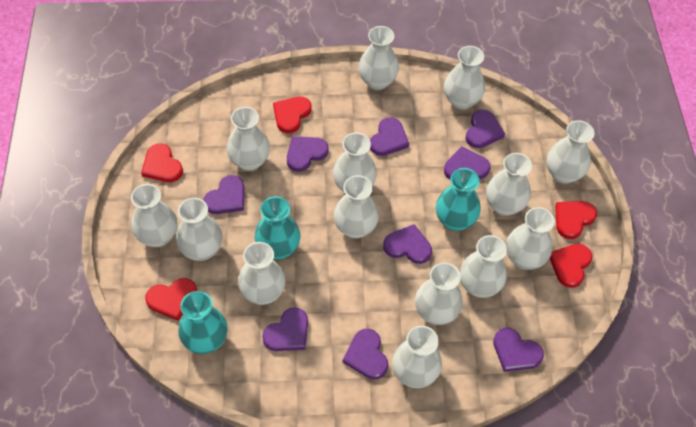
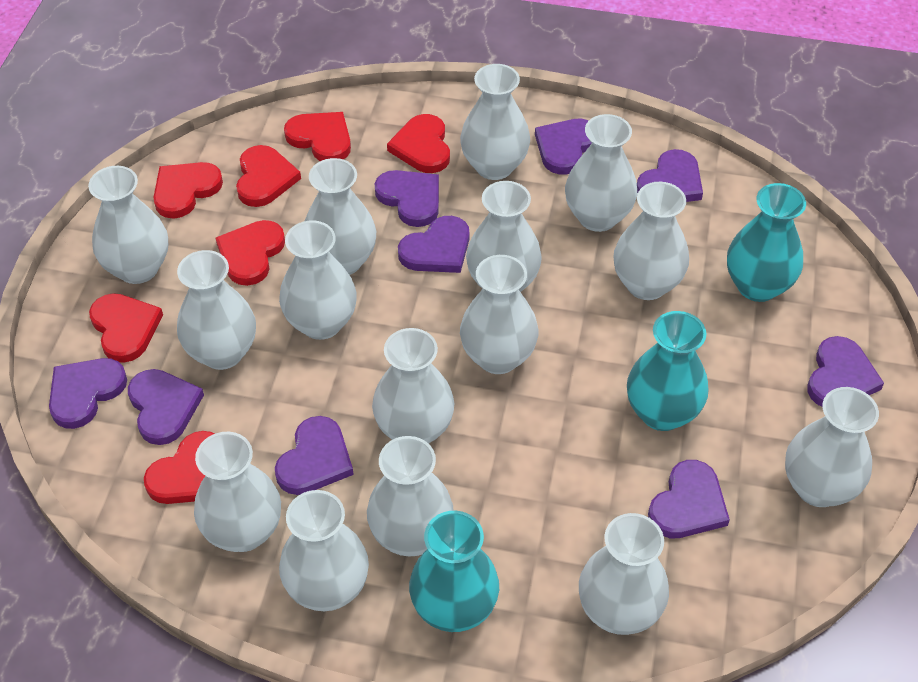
red heart: 5 -> 7
white vase: 14 -> 15

